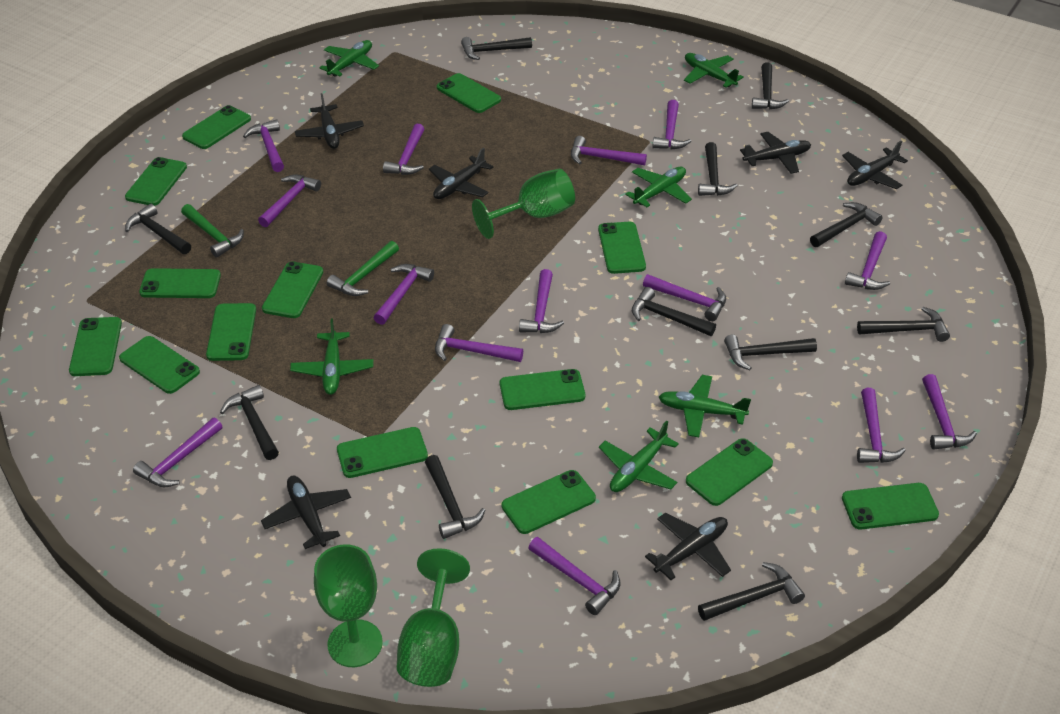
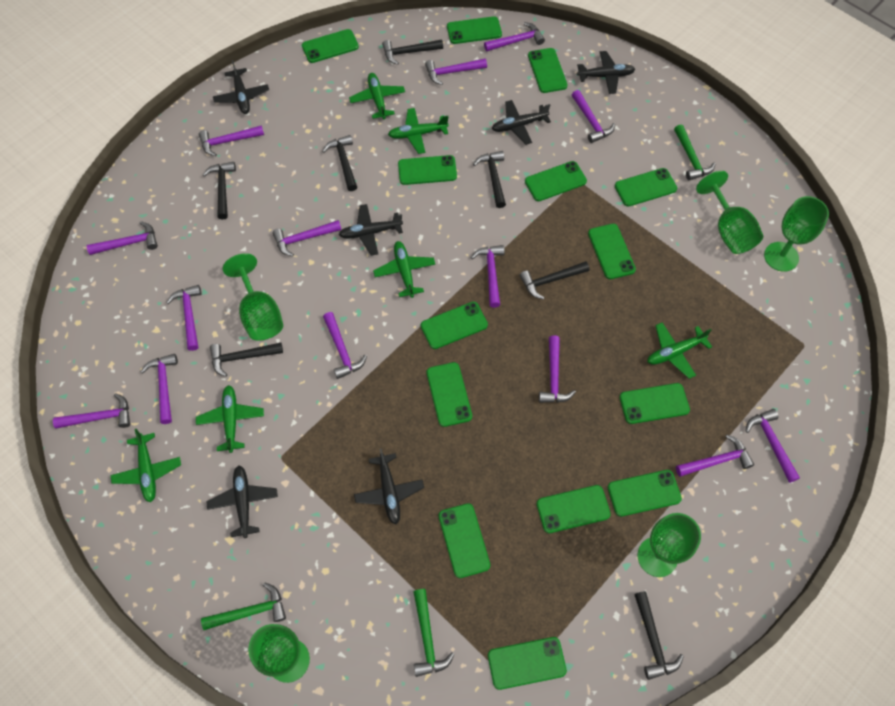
black hammer: 11 -> 7
green goblet: 3 -> 5
green hammer: 2 -> 3

